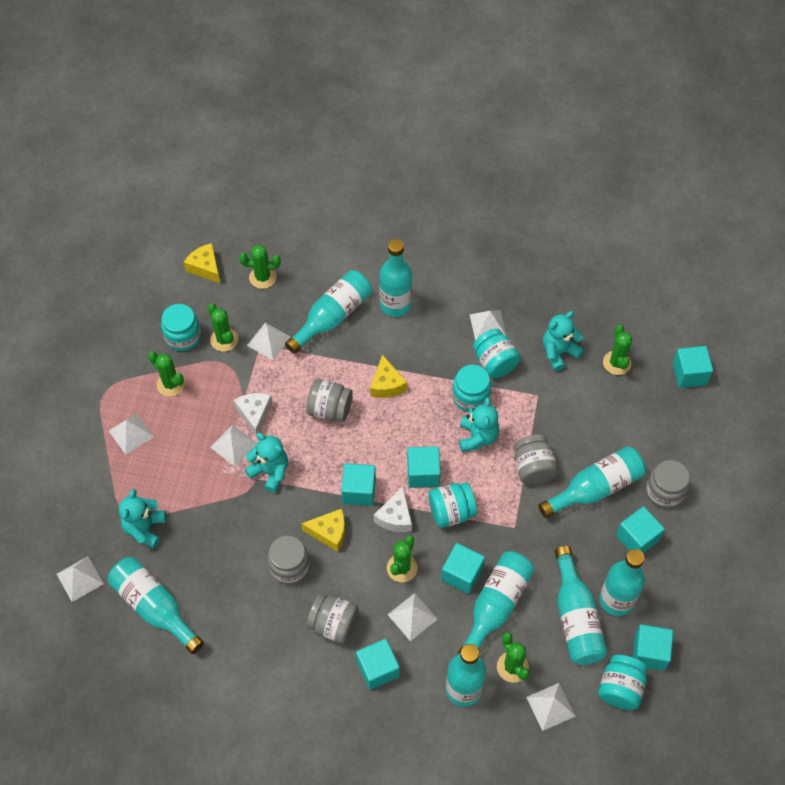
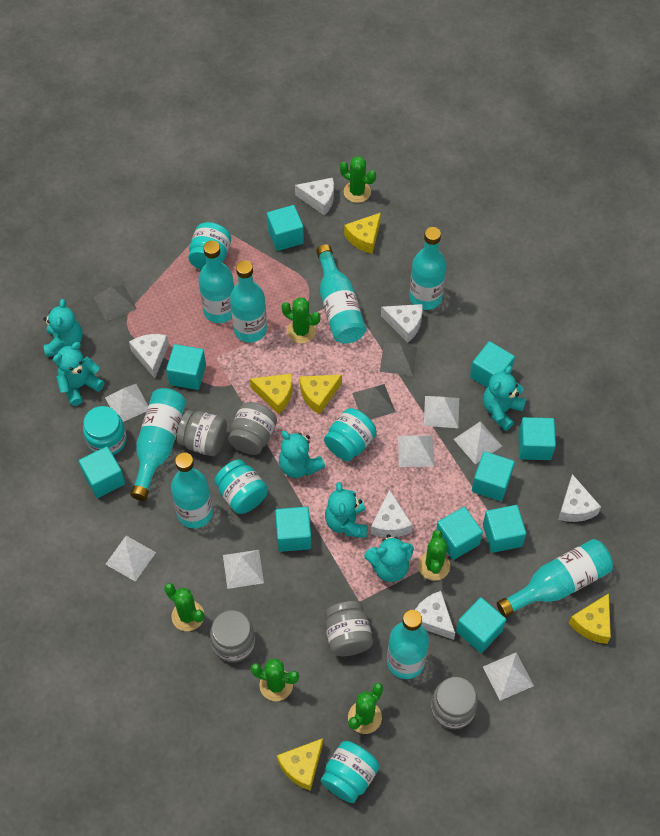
grey pyramid: 0 -> 3
turquoise cube: 7 -> 10
turquoise teddy bear: 4 -> 6
white cheese: 2 -> 6
yellow cheese: 3 -> 5

